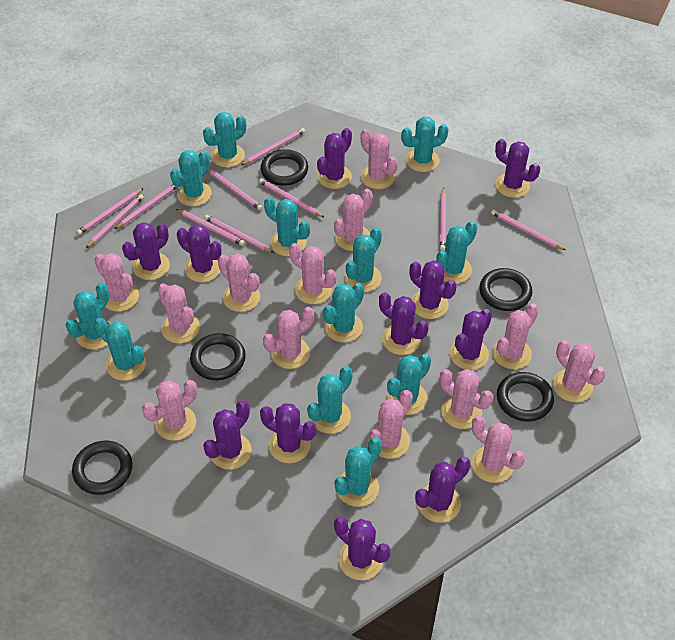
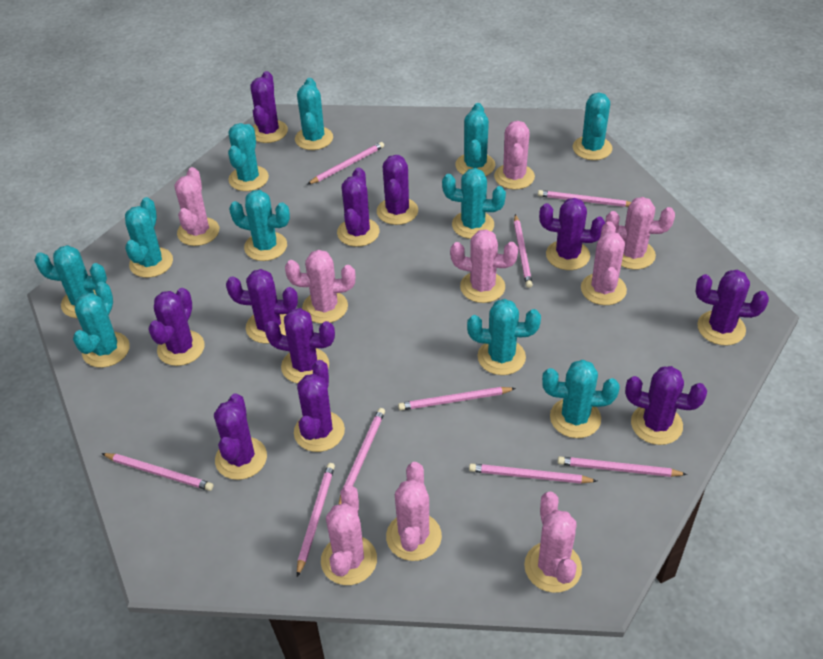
black ring: 5 -> 0
pink cactus: 13 -> 9
pink pencil: 10 -> 9
turquoise cactus: 12 -> 11

